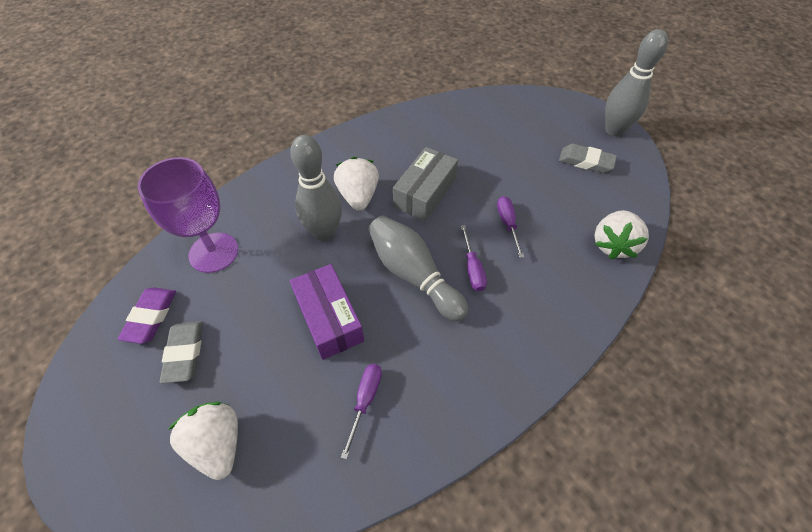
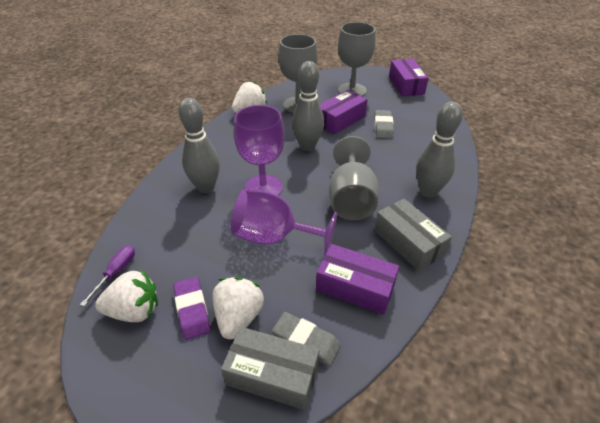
grey box: 1 -> 2
grey goblet: 0 -> 3
purple box: 1 -> 3
purple goblet: 1 -> 2
purple screwdriver: 3 -> 1

